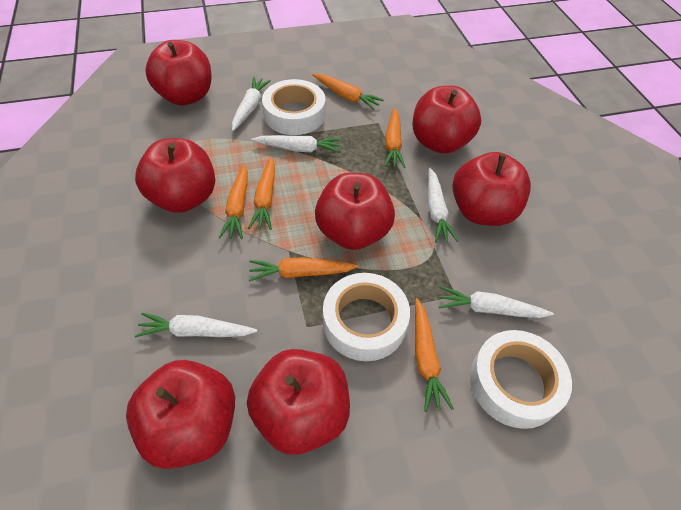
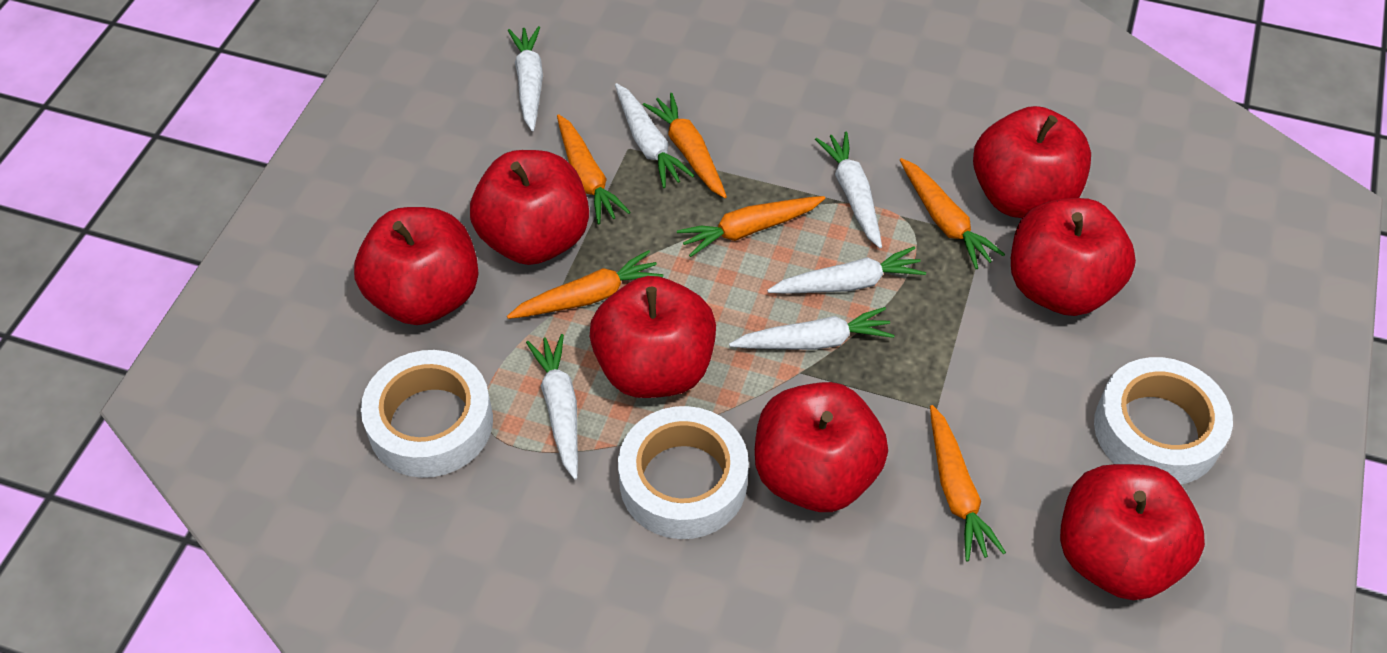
white carrot: 5 -> 6

